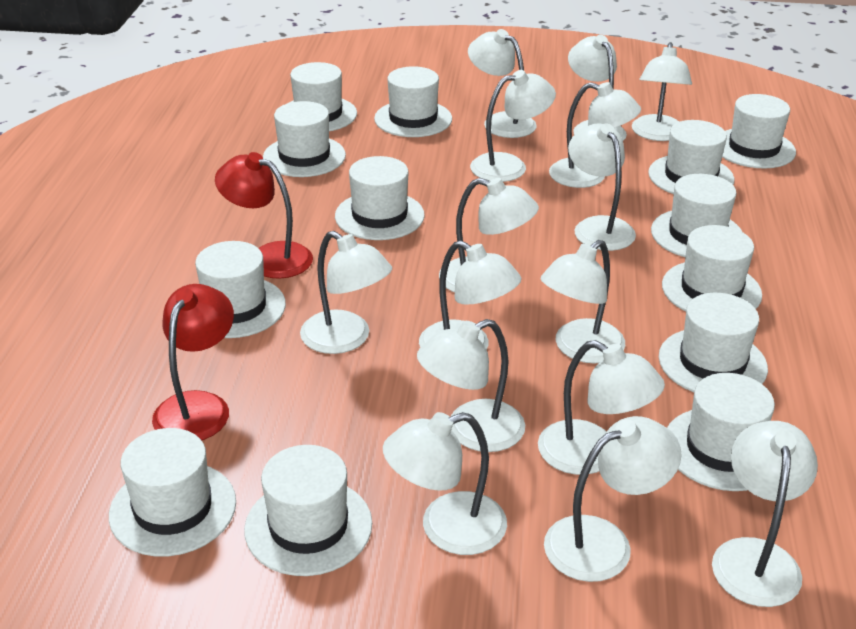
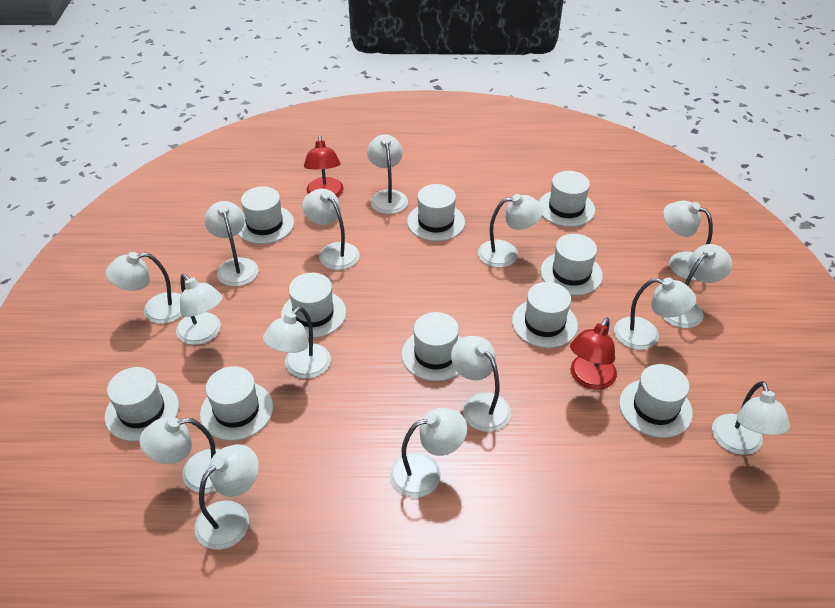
white hat: 13 -> 10

